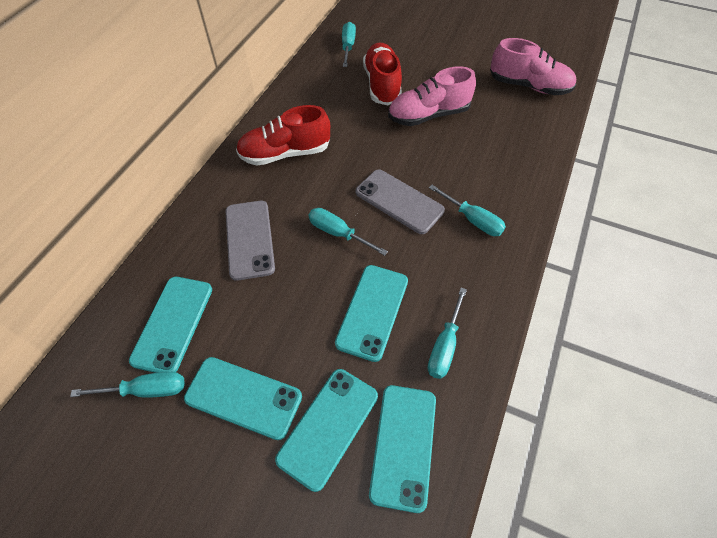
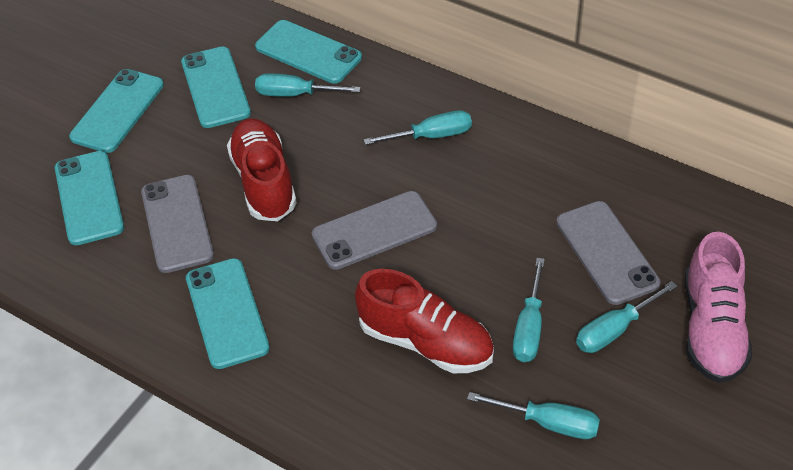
grey phone: 2 -> 3
pink shoe: 2 -> 1

